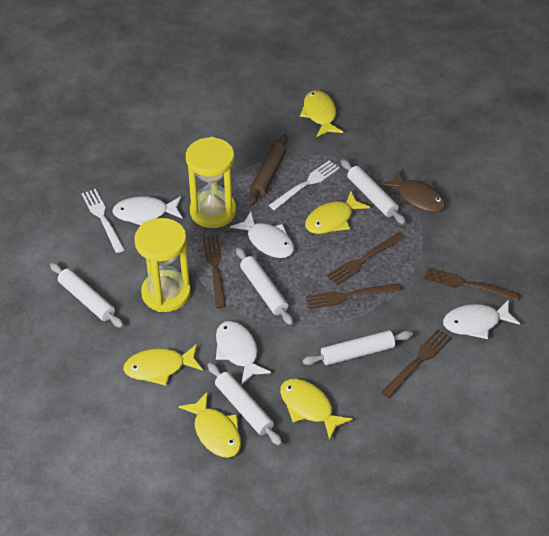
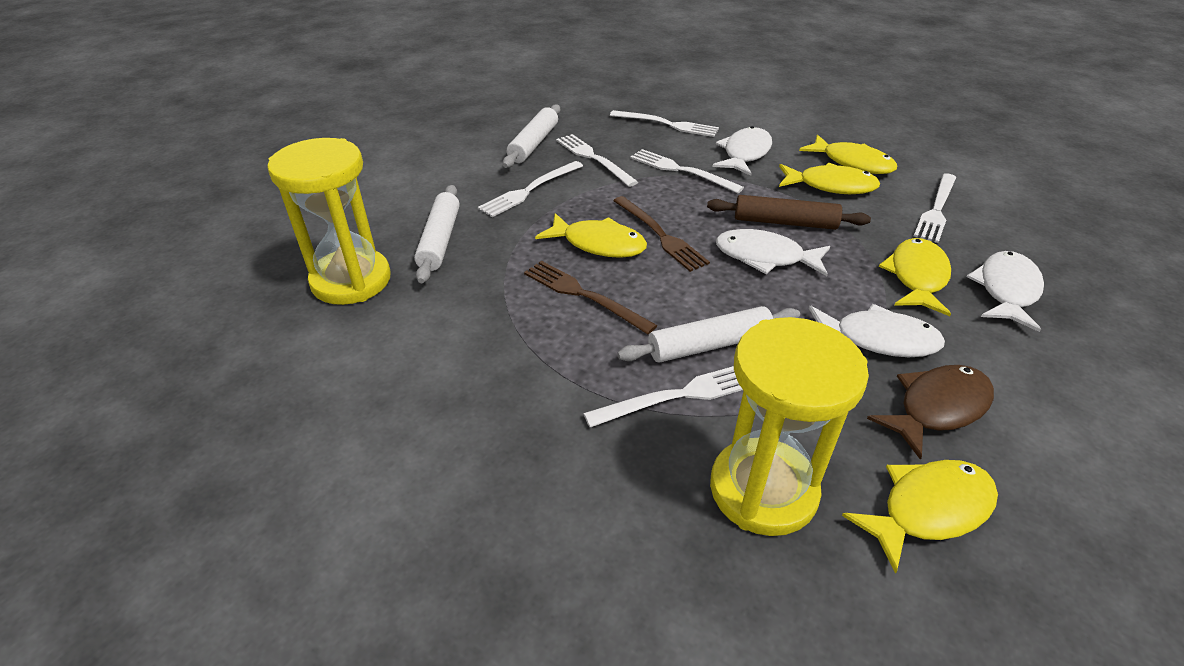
brown fork: 5 -> 2
white fork: 2 -> 6
white rolling pin: 5 -> 3

